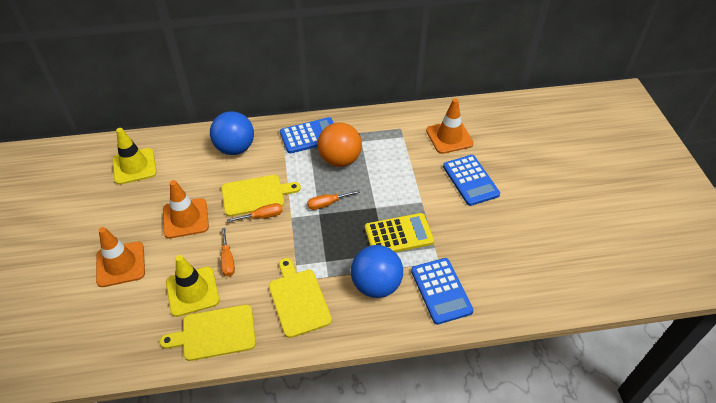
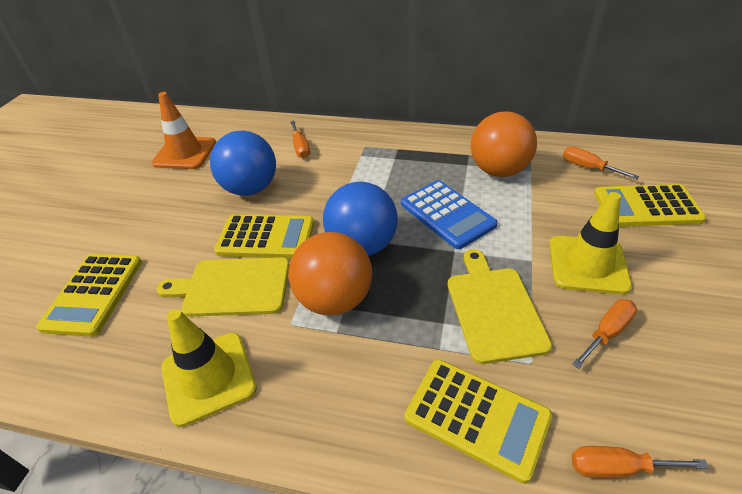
blue calculator: 3 -> 1
orange ball: 1 -> 2
orange screwdriver: 3 -> 4
orange traffic cone: 3 -> 1
yellow calculator: 1 -> 4
yellow cutting board: 3 -> 2

